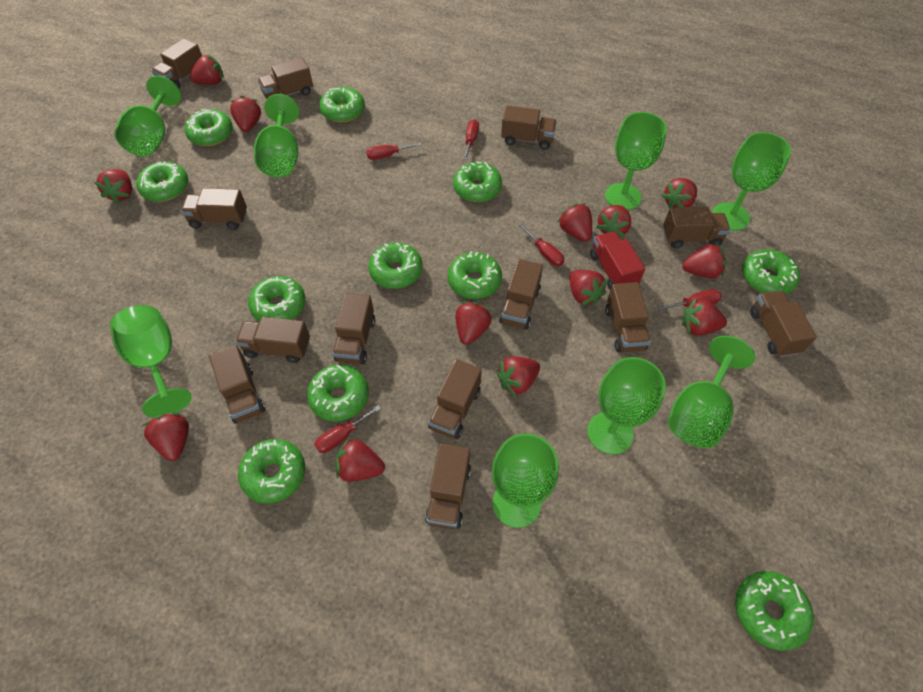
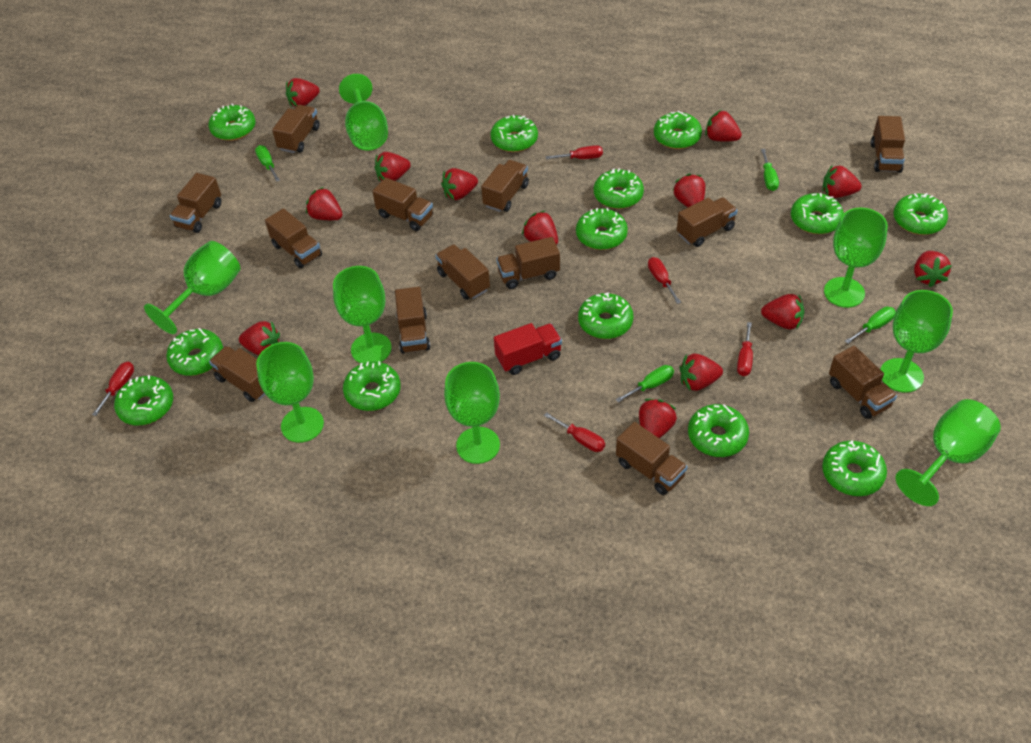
green donut: 11 -> 13
green screwdriver: 0 -> 4

